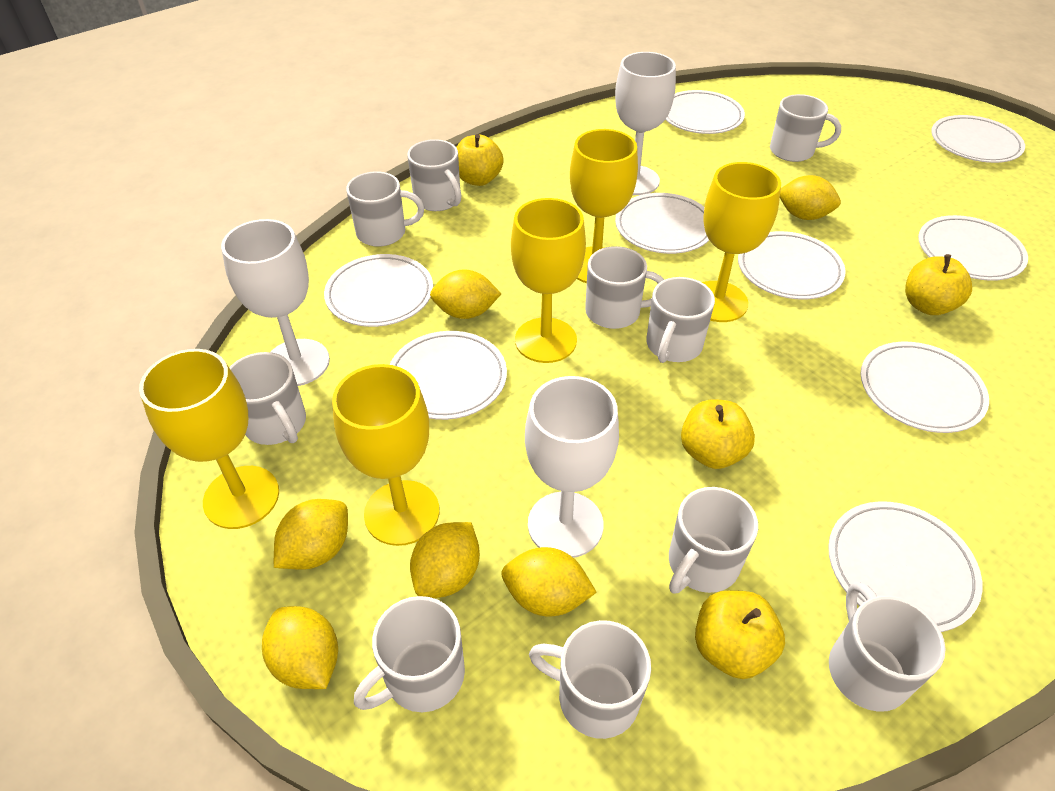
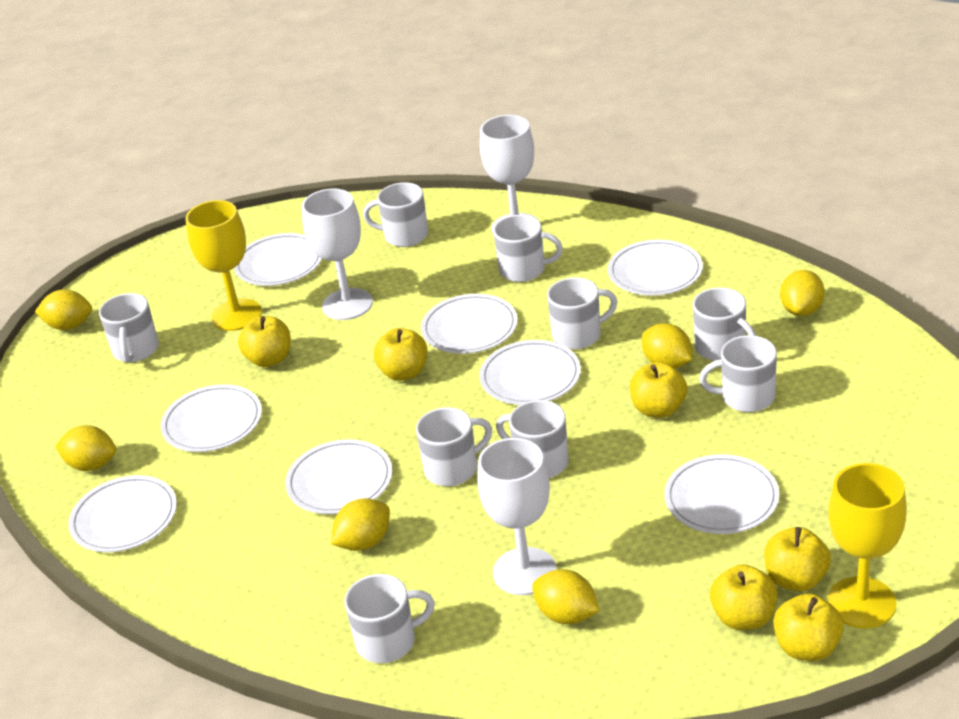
white mug: 10 -> 9
white plate: 9 -> 8
yellow apple: 4 -> 6
yellow goblet: 5 -> 2

